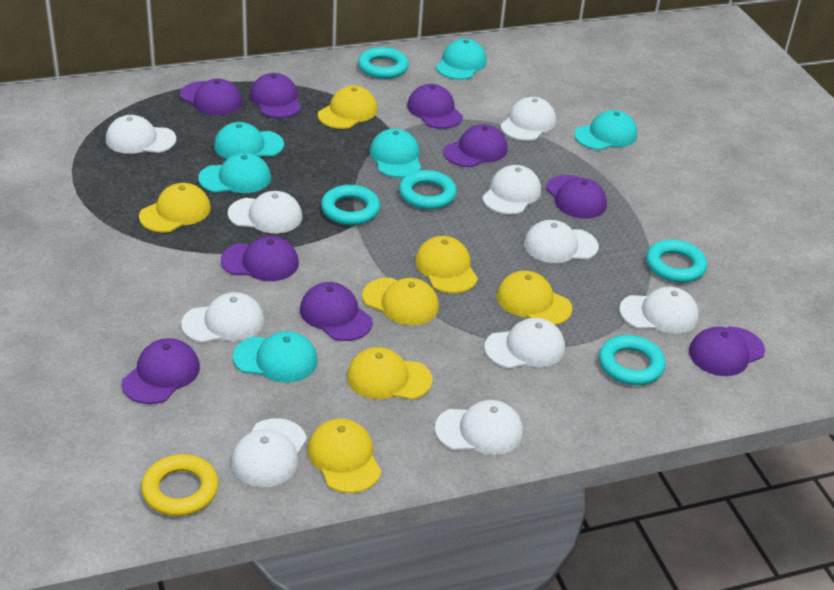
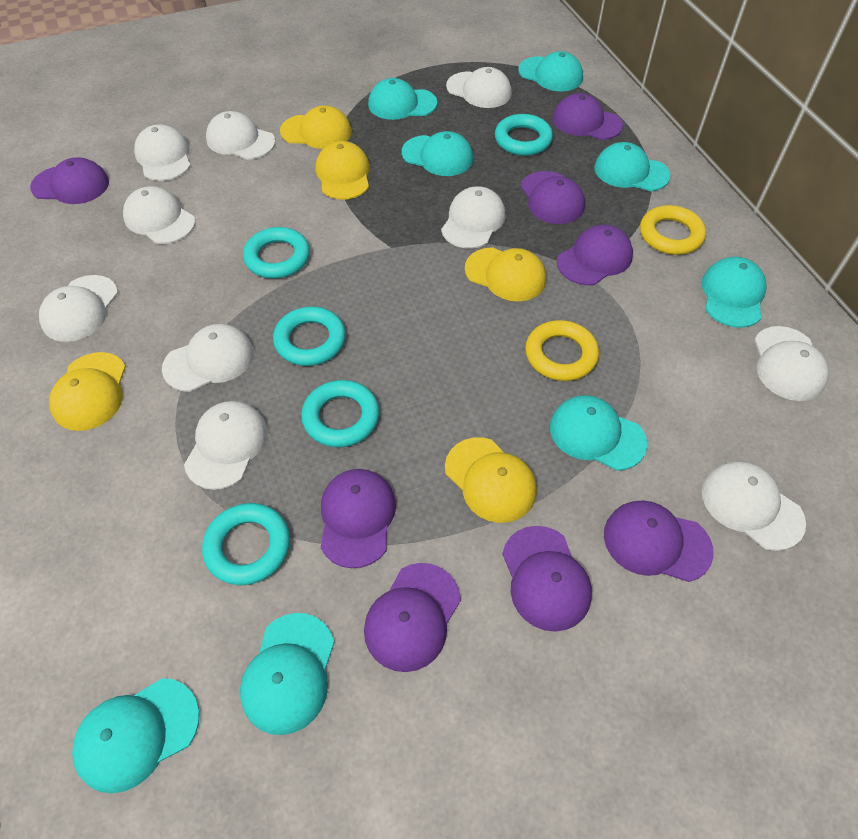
purple cap: 9 -> 8
turquoise cap: 6 -> 8
yellow cap: 7 -> 5
yellow ring: 1 -> 2

